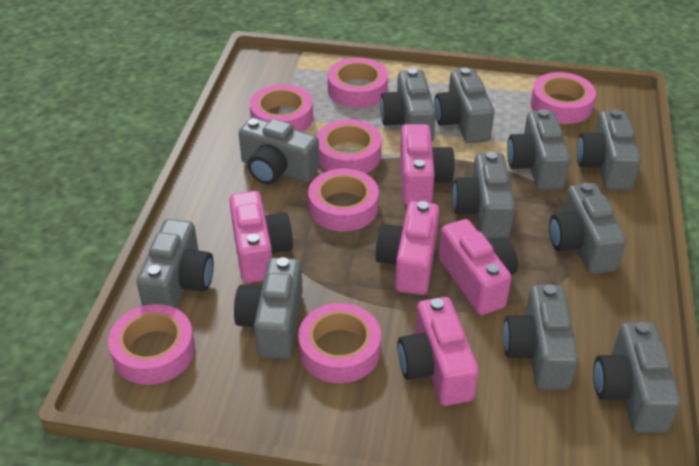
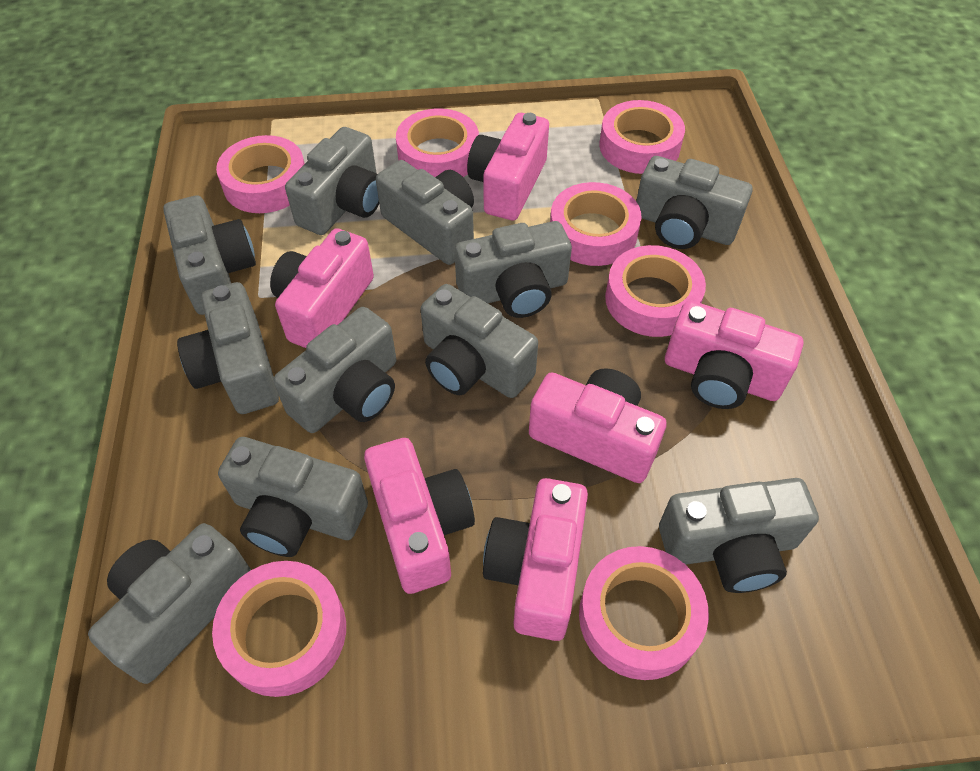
pink camera: 5 -> 6

